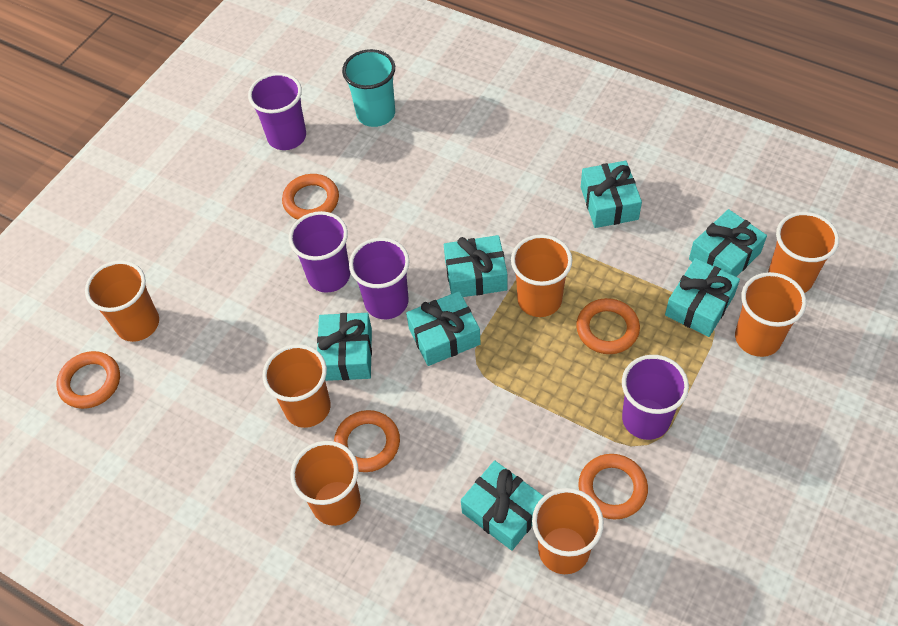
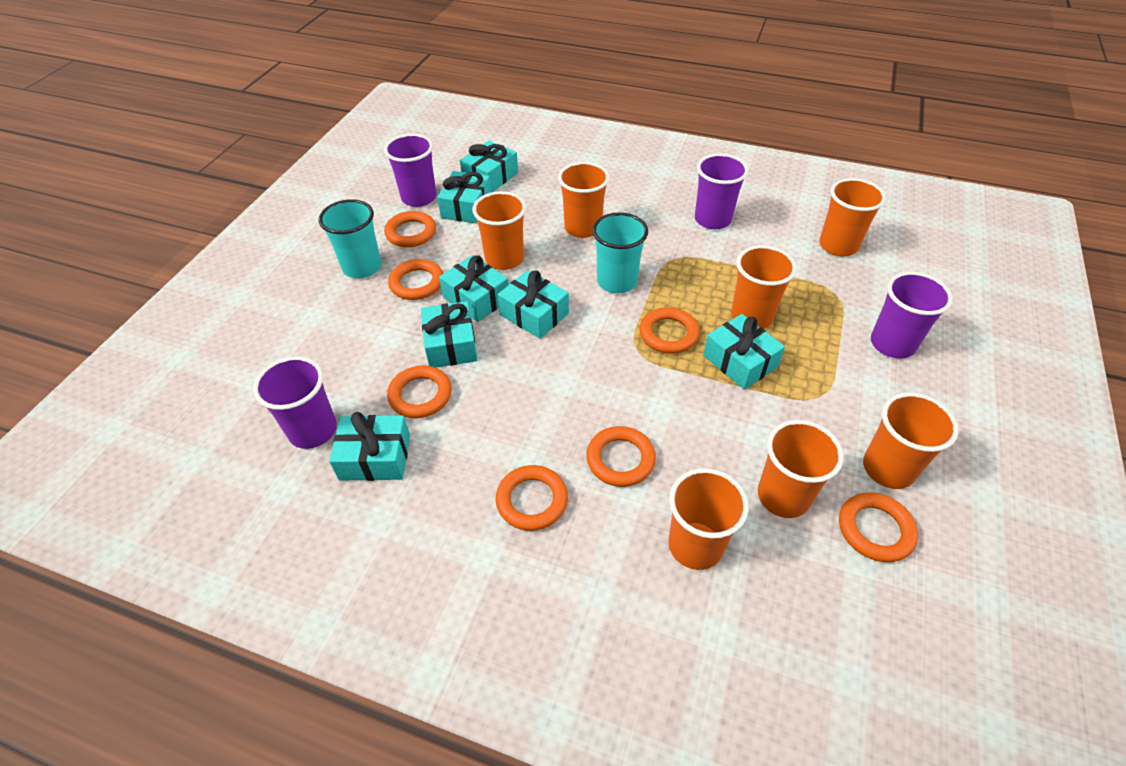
orange ring: 5 -> 7
turquoise cup: 1 -> 2

